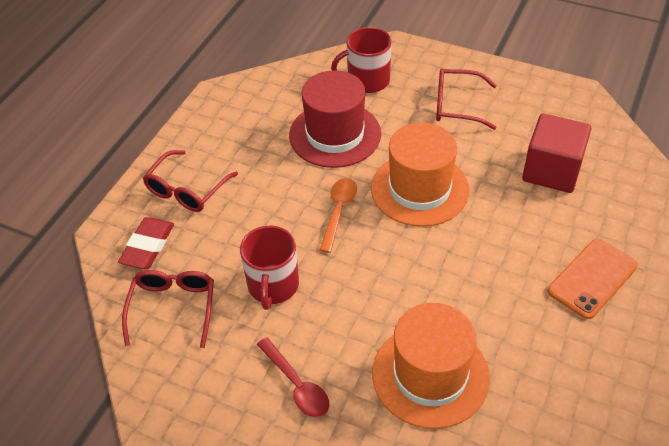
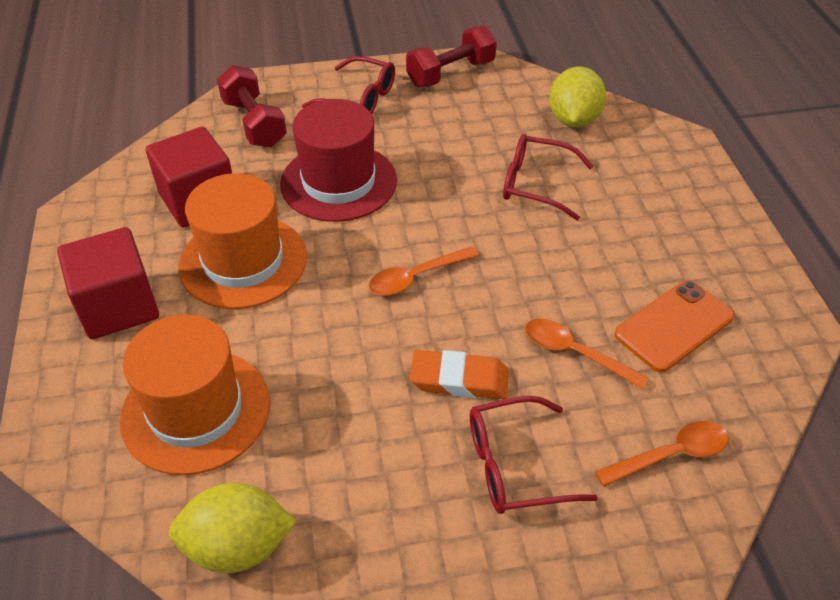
orange eraser: 0 -> 1
orange spoon: 1 -> 3
red cube: 1 -> 2
red dumbbell: 0 -> 2
red eraser: 1 -> 0
red mug: 2 -> 0
red spoon: 1 -> 0
yellow lemon: 0 -> 2

